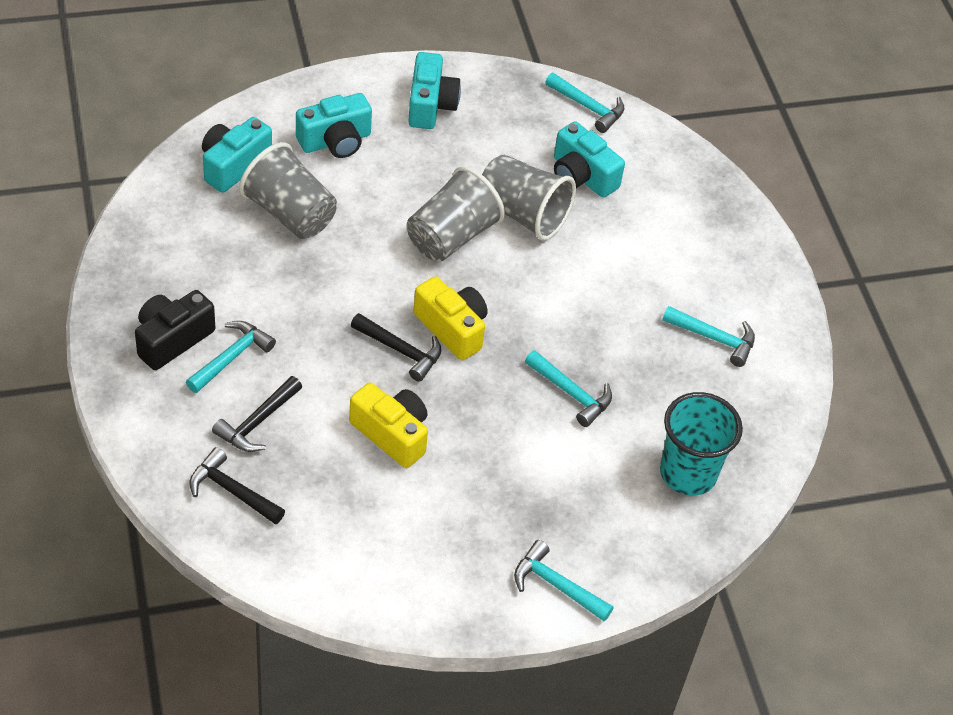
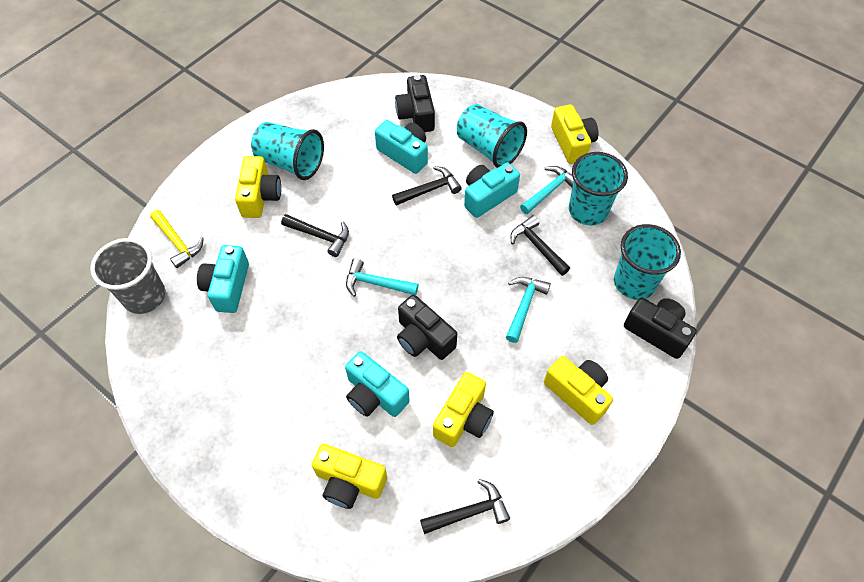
black camera: 1 -> 3
black hammer: 3 -> 4
grey cup: 3 -> 1
turquoise cup: 1 -> 4
turquoise hammer: 5 -> 3
yellow camera: 2 -> 5
yellow hammer: 0 -> 1

